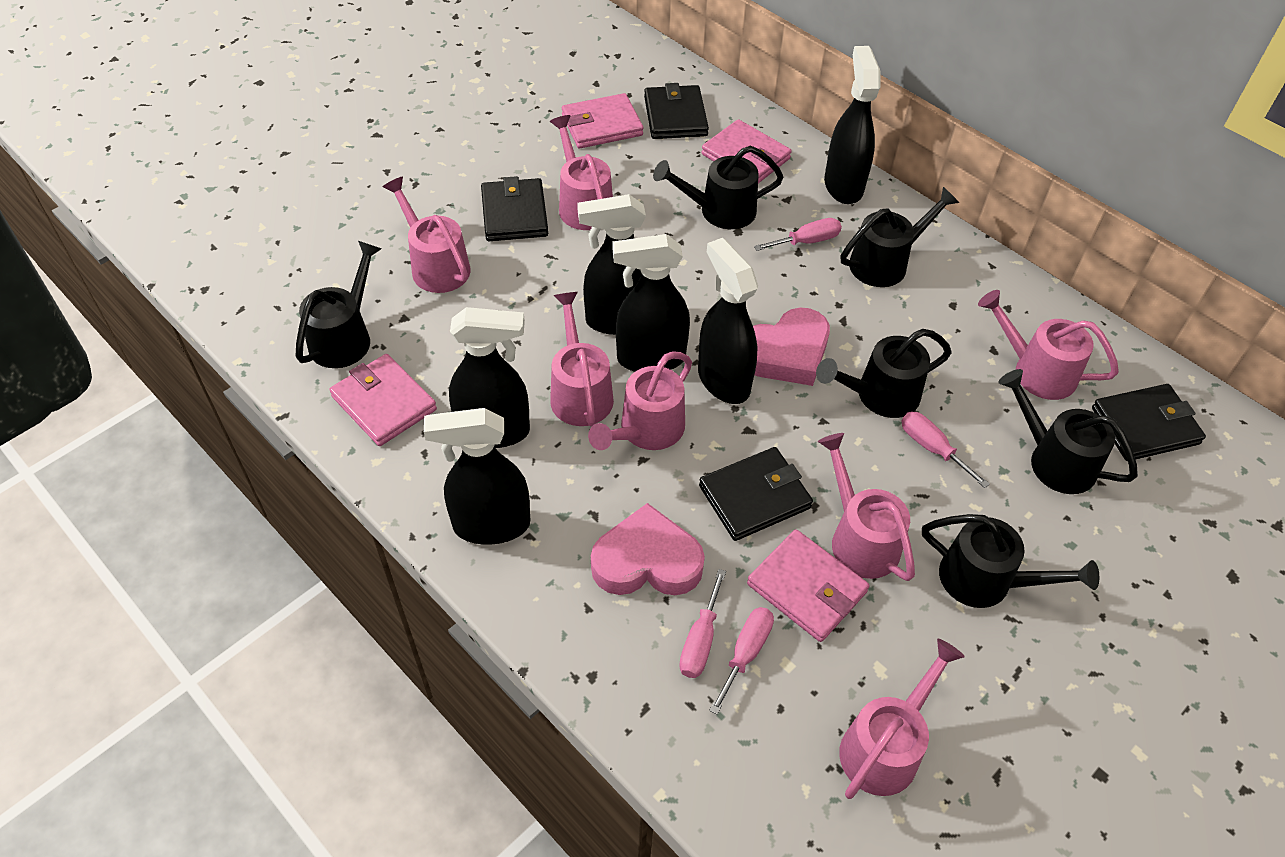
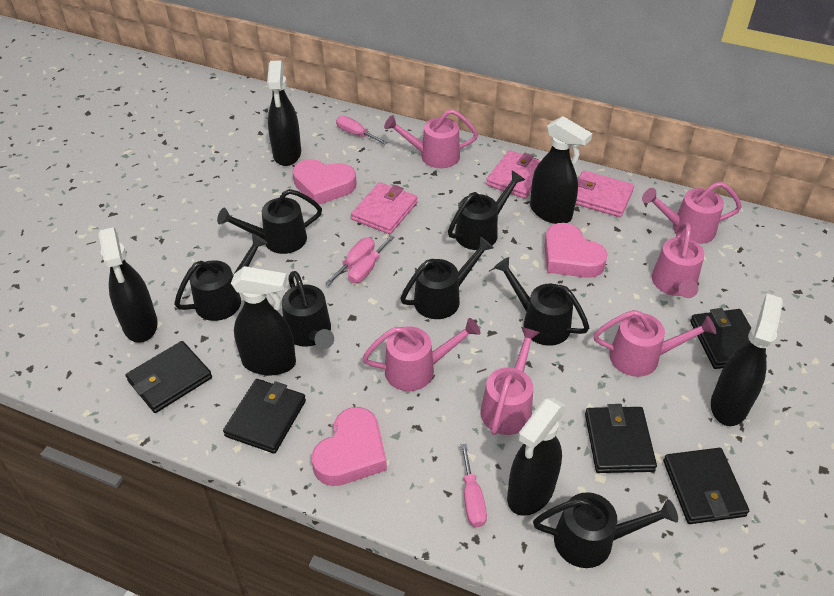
black wallet: 4 -> 5
black watering can: 6 -> 7
pink heart: 2 -> 3
pink wallet: 4 -> 3
pink watering can: 7 -> 6

